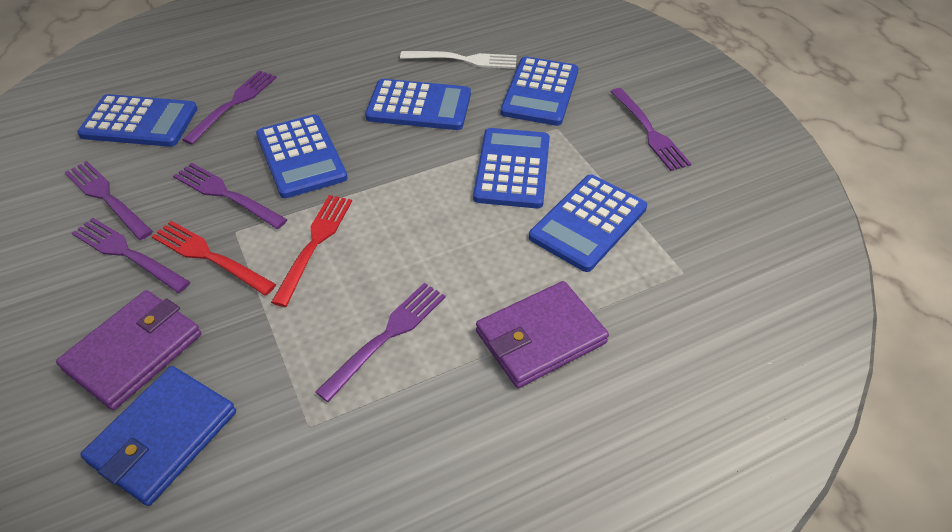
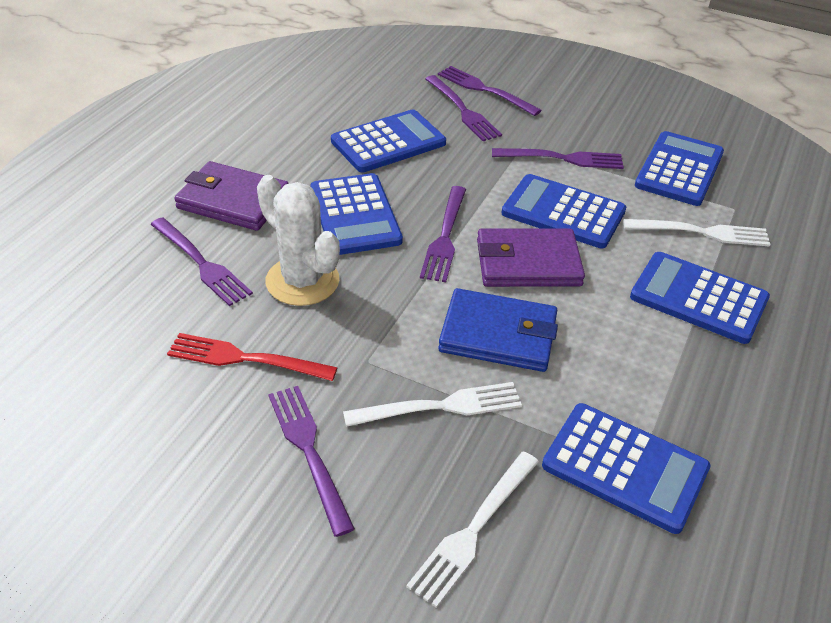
red fork: 2 -> 1
white cactus: 0 -> 1
white fork: 1 -> 3

